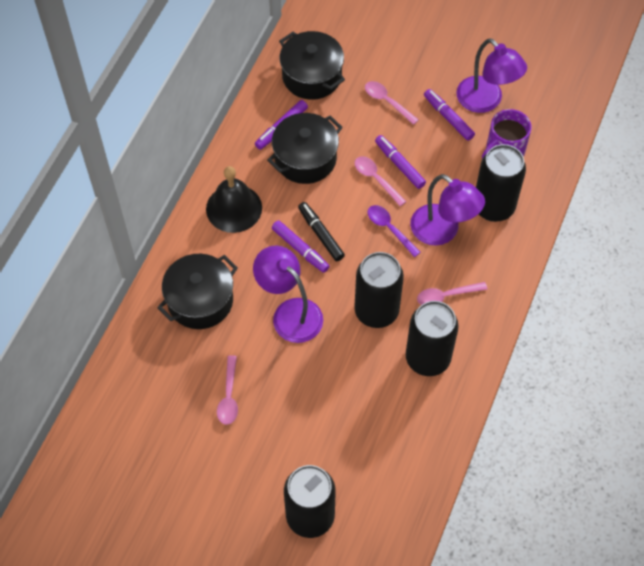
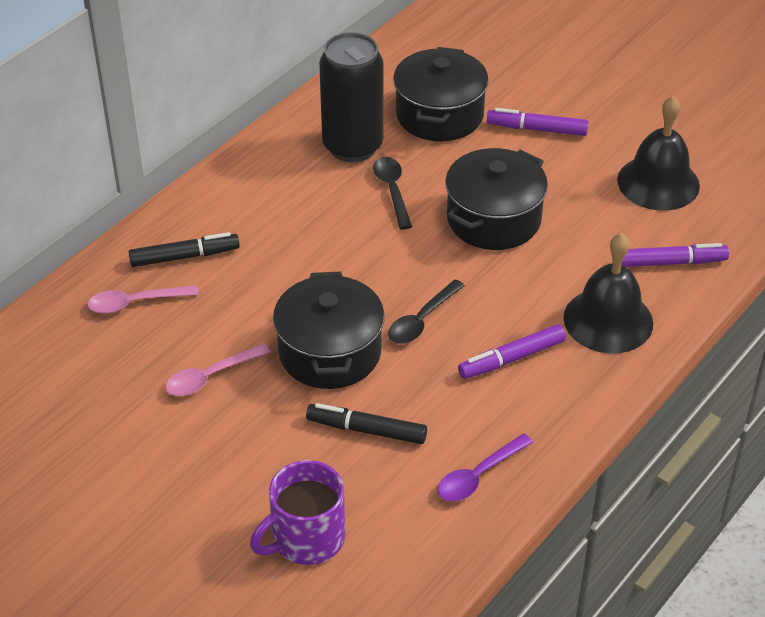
black bell: 1 -> 2
black can: 4 -> 1
black marker: 1 -> 2
black spoon: 0 -> 2
pink spoon: 4 -> 2
purple lamp: 3 -> 0
purple marker: 4 -> 3

